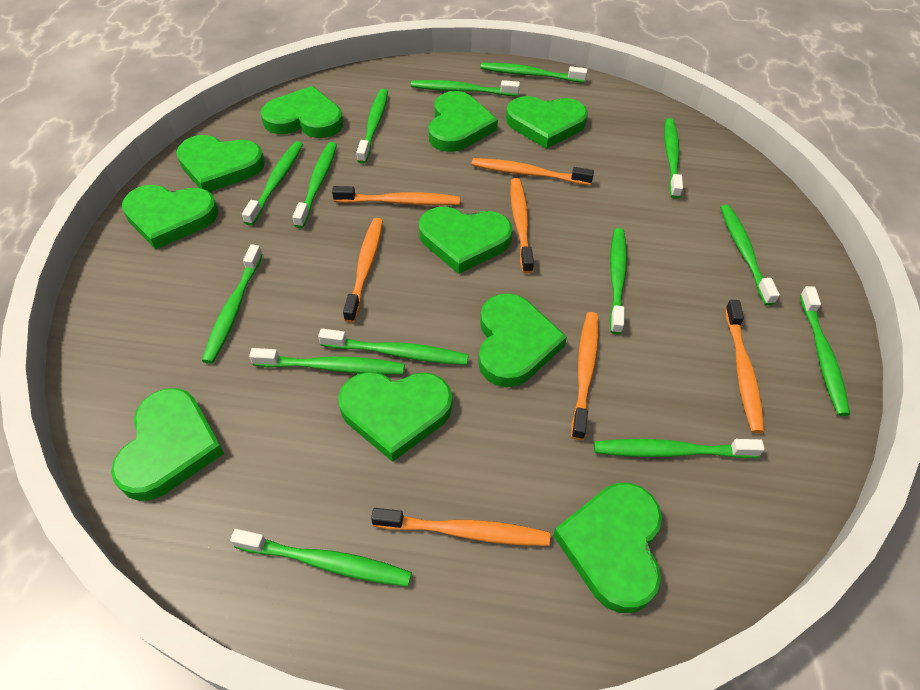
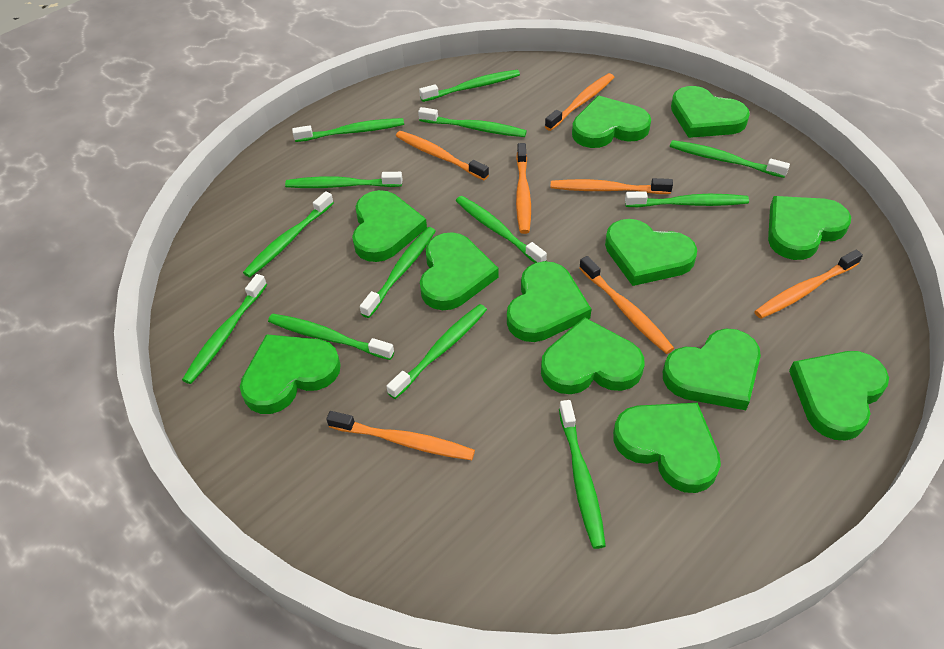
green heart: 10 -> 12
green toothbrush: 14 -> 13

